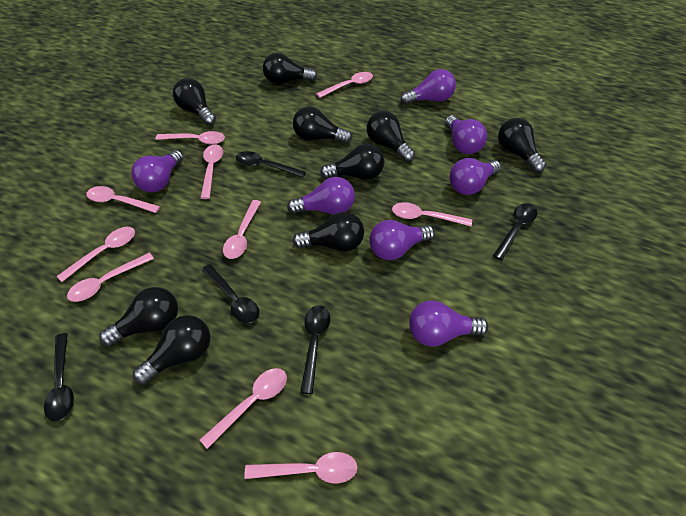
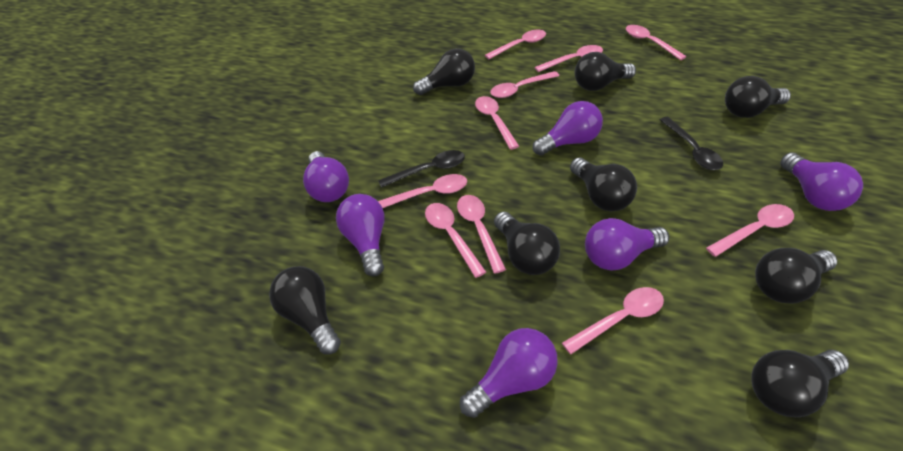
black light bulb: 9 -> 8
black spoon: 5 -> 2
purple light bulb: 7 -> 6

